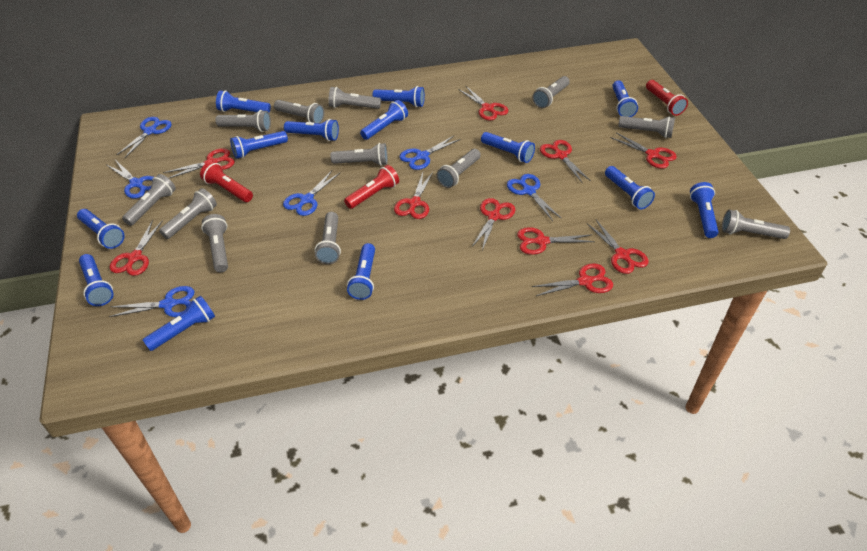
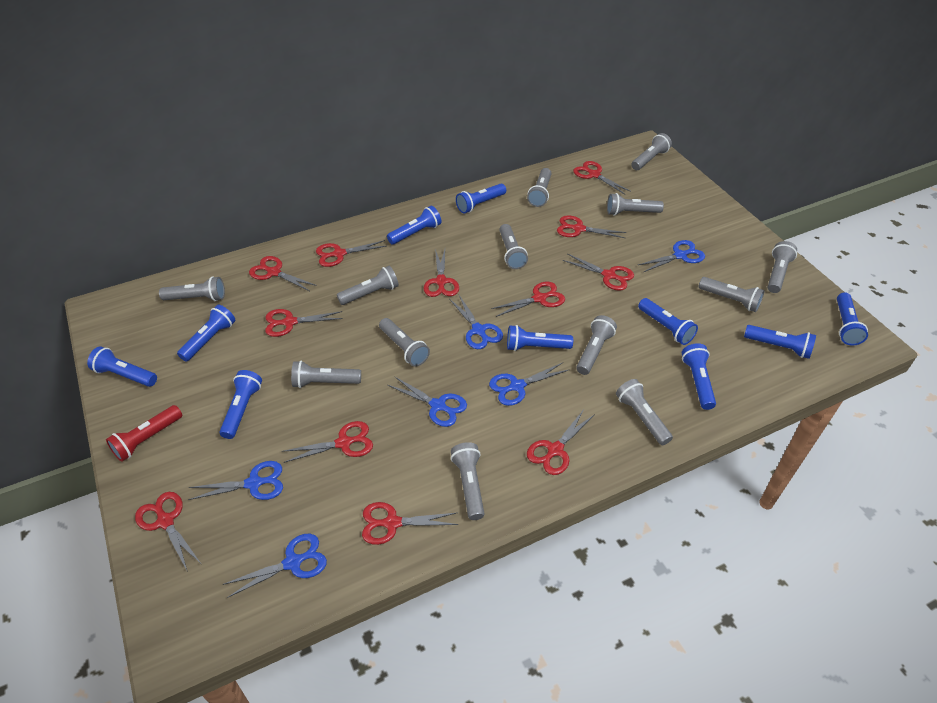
blue flashlight: 13 -> 10
grey flashlight: 12 -> 13
red flashlight: 3 -> 1
red scissors: 10 -> 12

